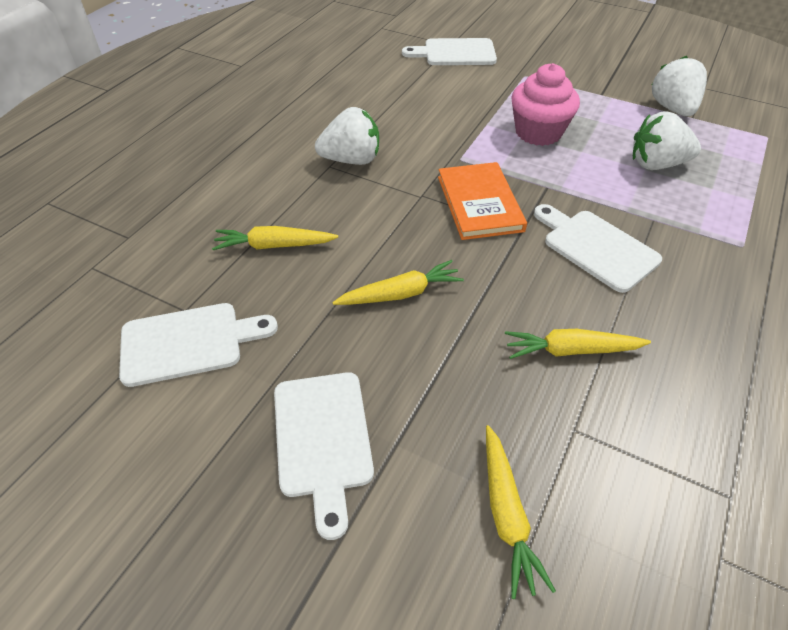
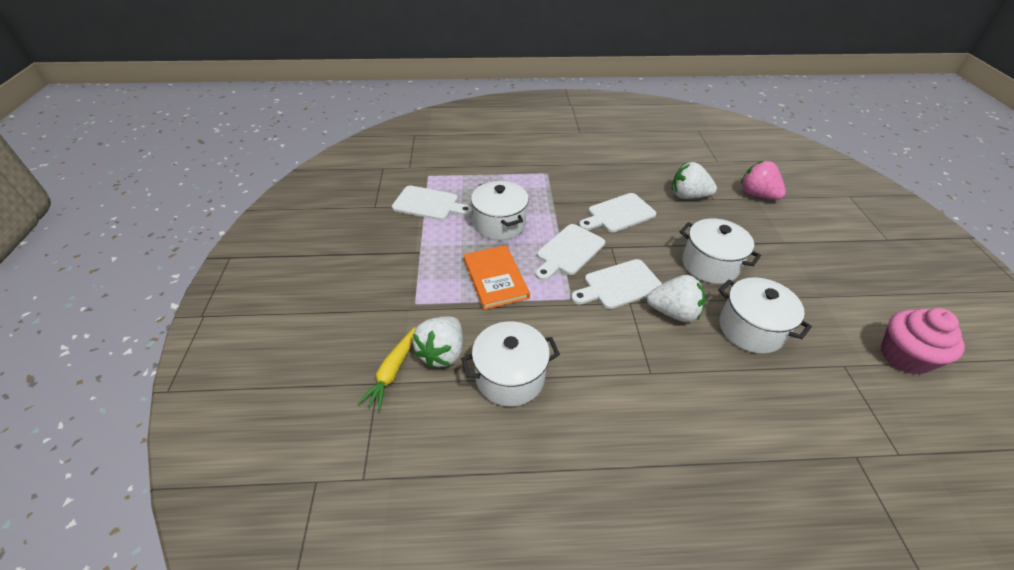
pink strawberry: 0 -> 1
white pot: 0 -> 4
yellow carrot: 4 -> 1

